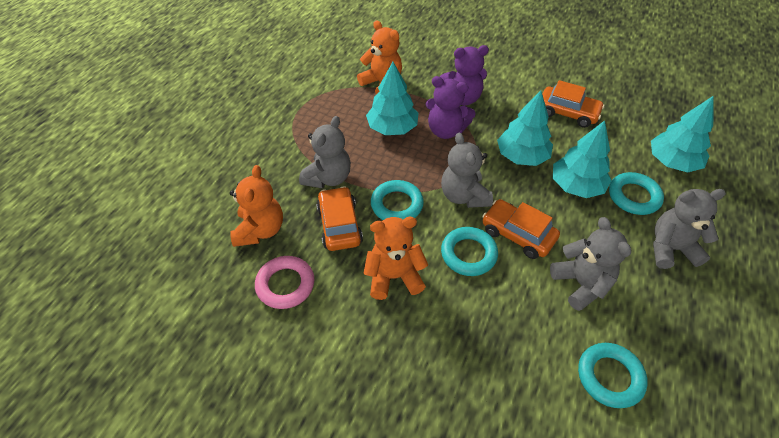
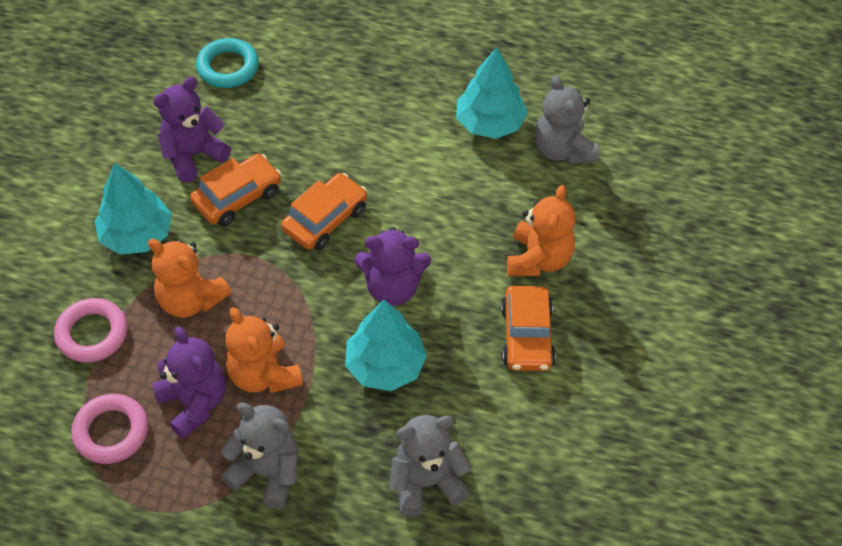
grey teddy bear: 4 -> 3
pink ring: 1 -> 2
purple teddy bear: 2 -> 3
turquoise ring: 4 -> 1
turquoise tree: 4 -> 3

